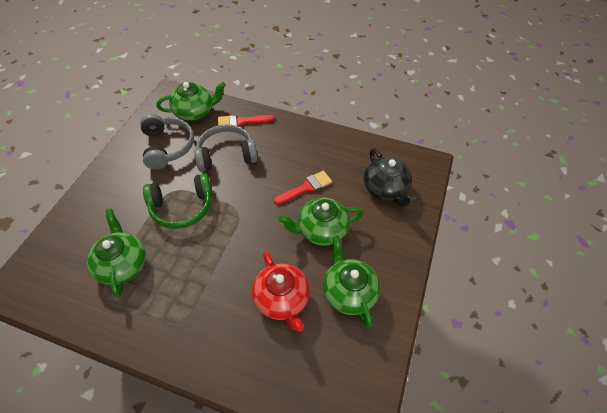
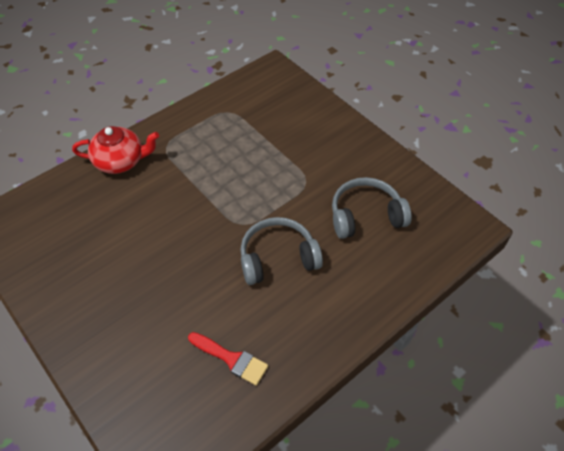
black teapot: 1 -> 0
green headphones: 1 -> 0
green teapot: 4 -> 0
red brush: 2 -> 1

